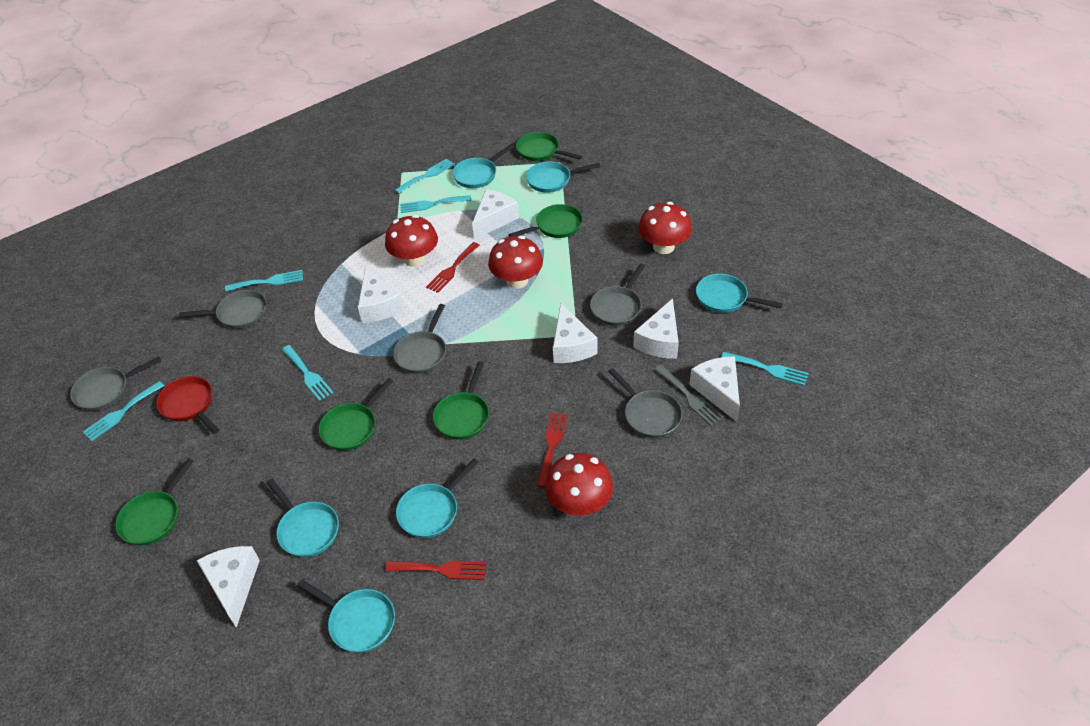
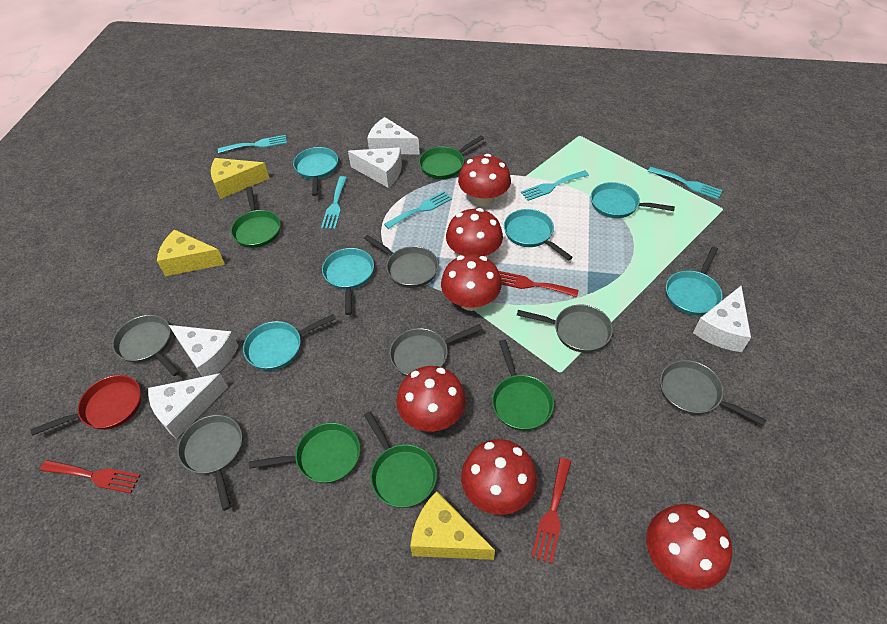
grey fork: 1 -> 0
grey pan: 5 -> 6
red mushroom: 4 -> 6
turquoise fork: 6 -> 5
white cheese: 6 -> 5
yellow cheese: 0 -> 3

